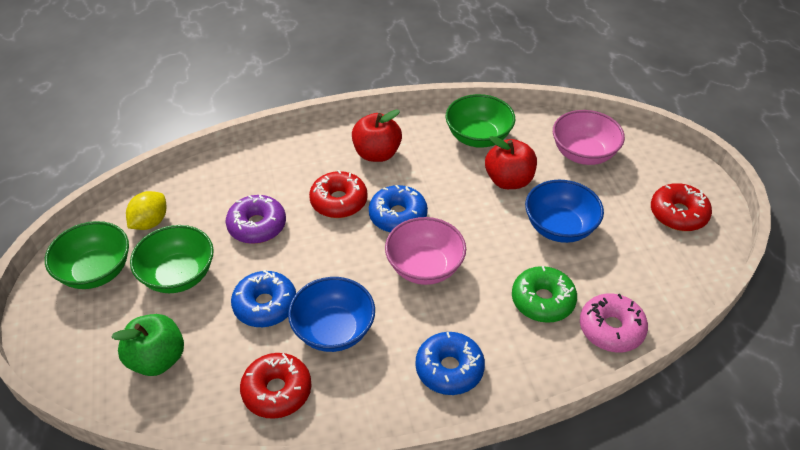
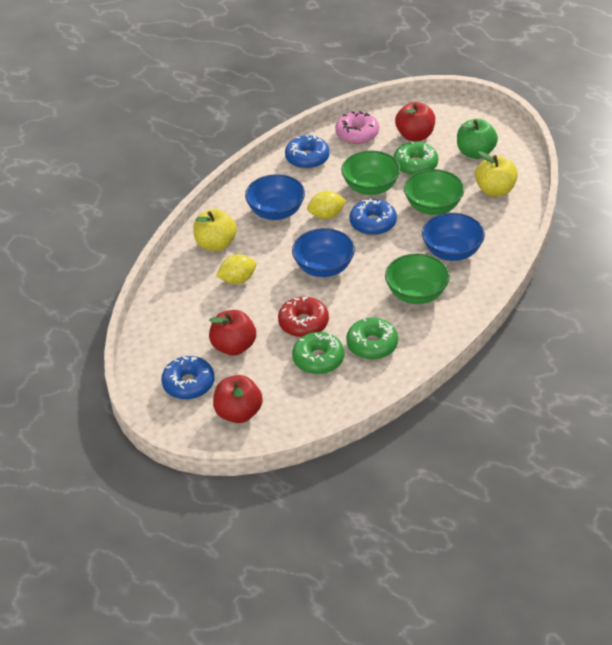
blue bowl: 2 -> 3
green donut: 1 -> 3
pink bowl: 2 -> 0
purple donut: 1 -> 0
red apple: 2 -> 3
red donut: 3 -> 1
yellow apple: 0 -> 2
yellow lemon: 1 -> 2

